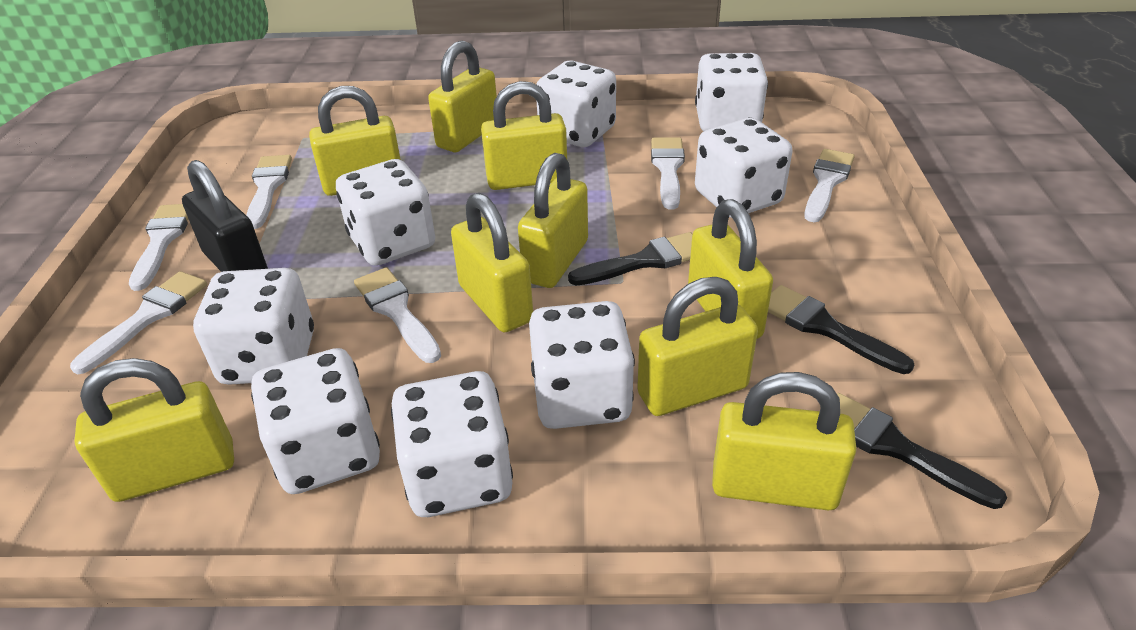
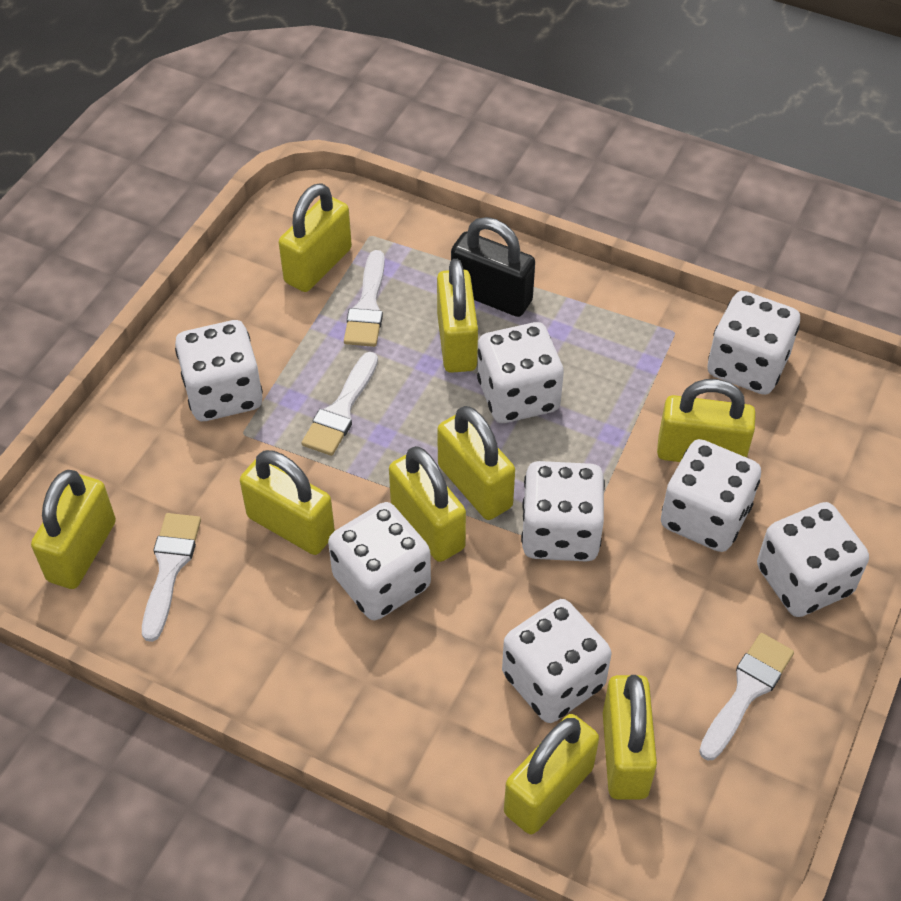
black brush: 3 -> 0
white brush: 6 -> 4

